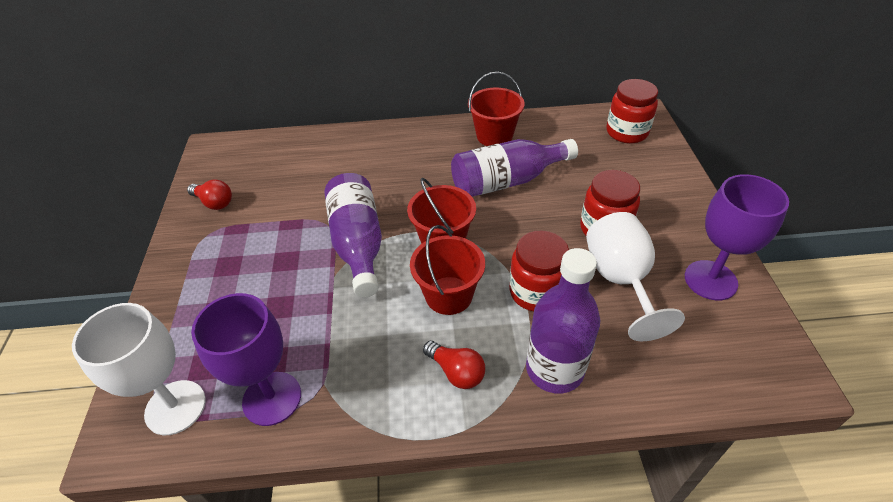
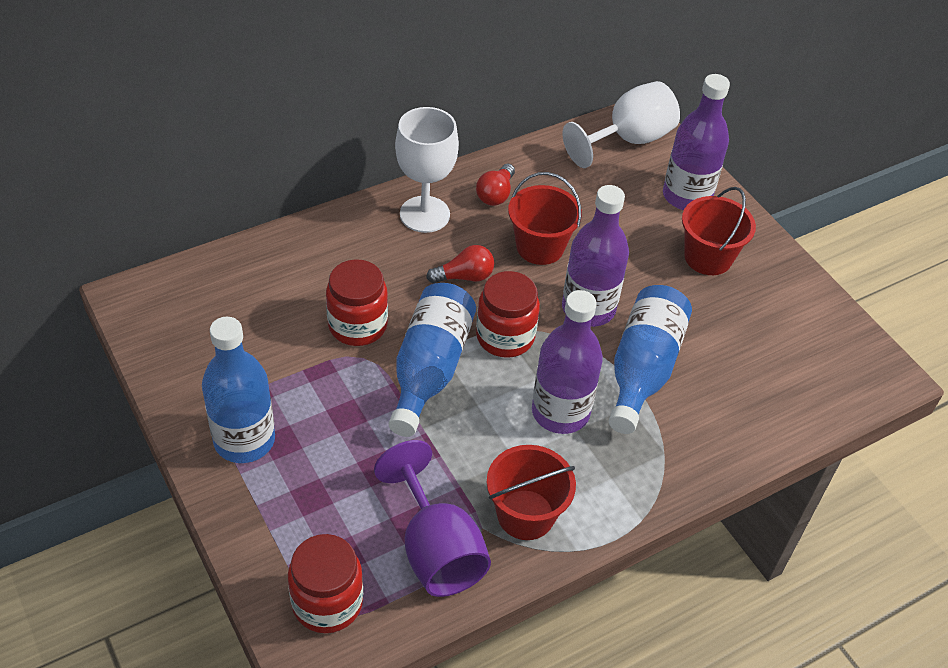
blue bottle: 0 -> 3
purple goblet: 2 -> 1

